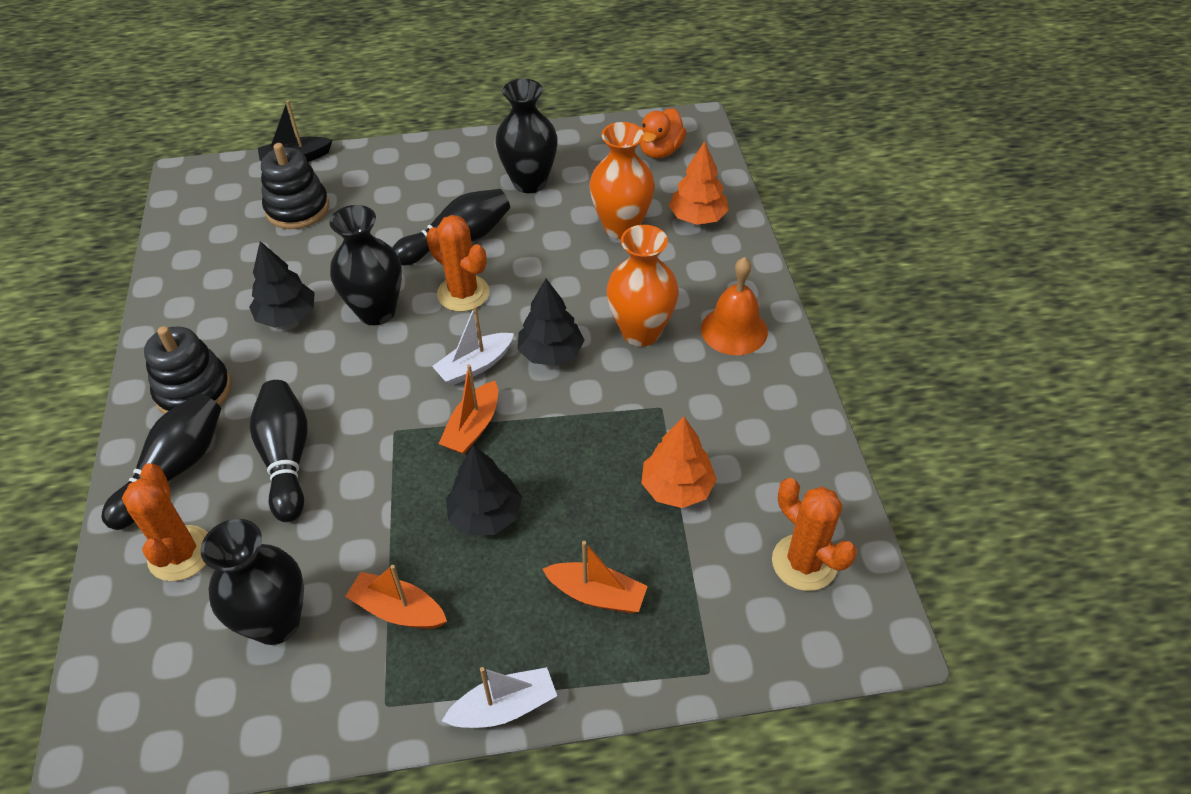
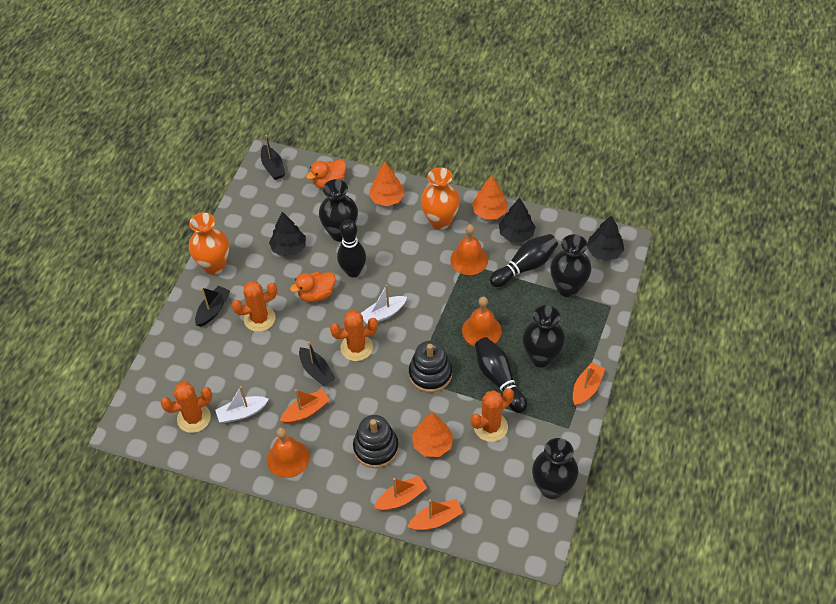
black boat: 1 -> 3
black vase: 3 -> 4
orange bell: 1 -> 3
orange boat: 3 -> 4
orange cactus: 3 -> 4
orange duck: 1 -> 2
orange tree: 2 -> 3

